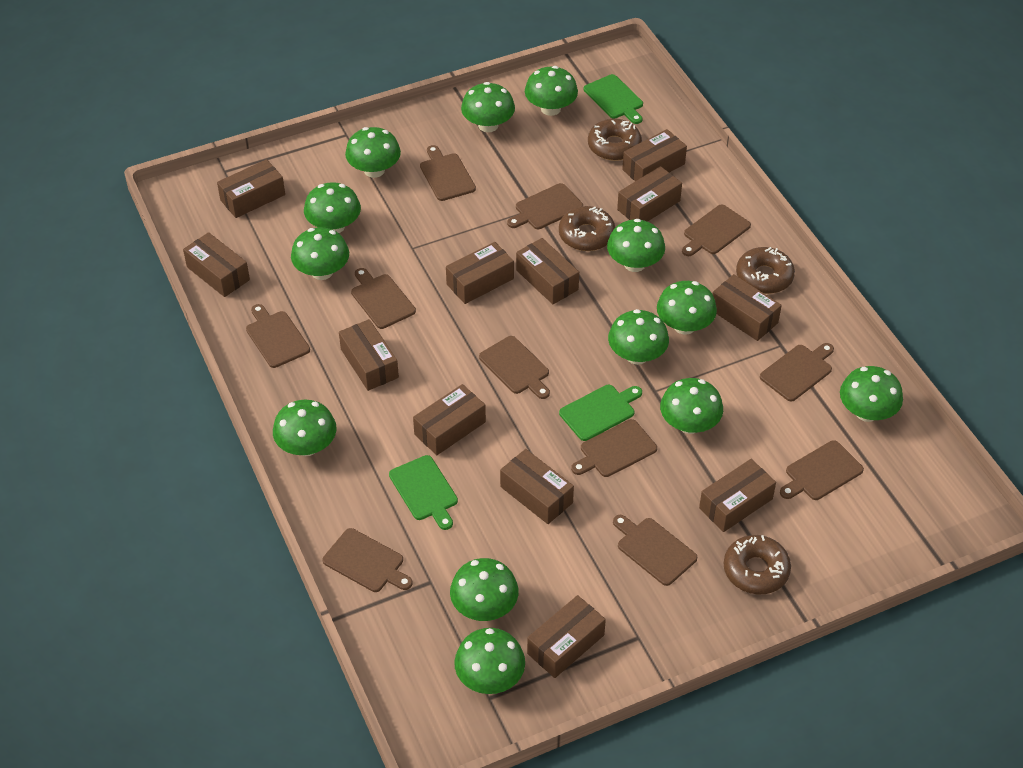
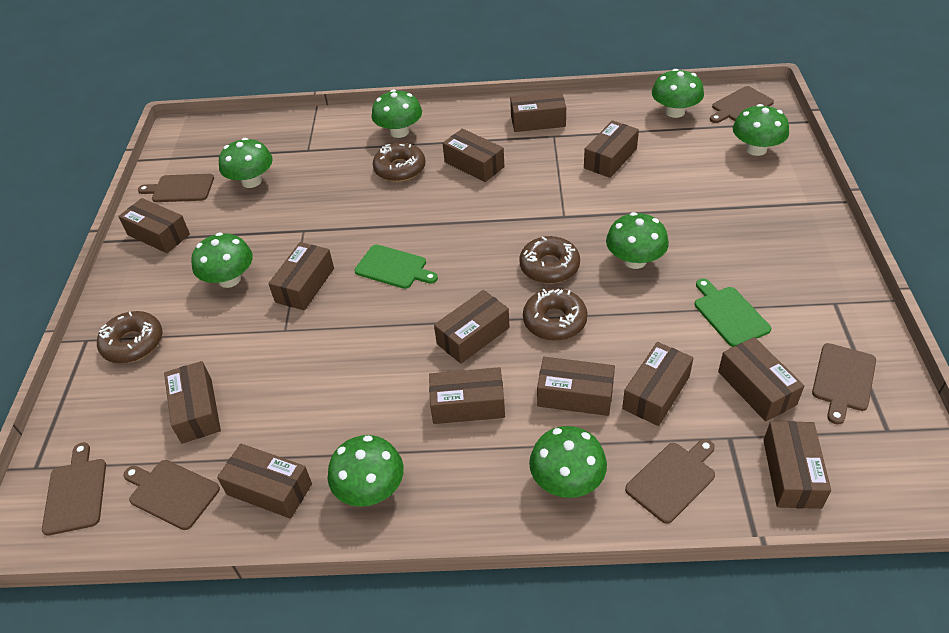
brown box: 12 -> 13
brown cutting board: 11 -> 6
green cutting board: 3 -> 2
green mushroom: 13 -> 8

